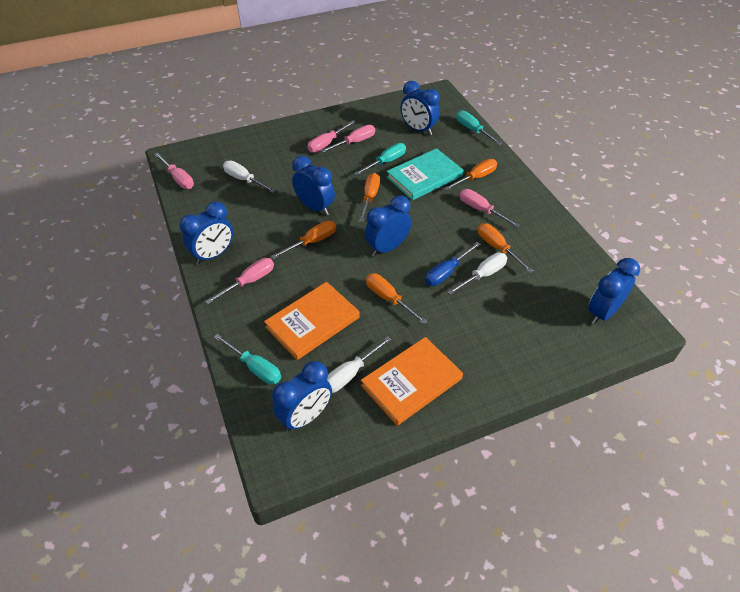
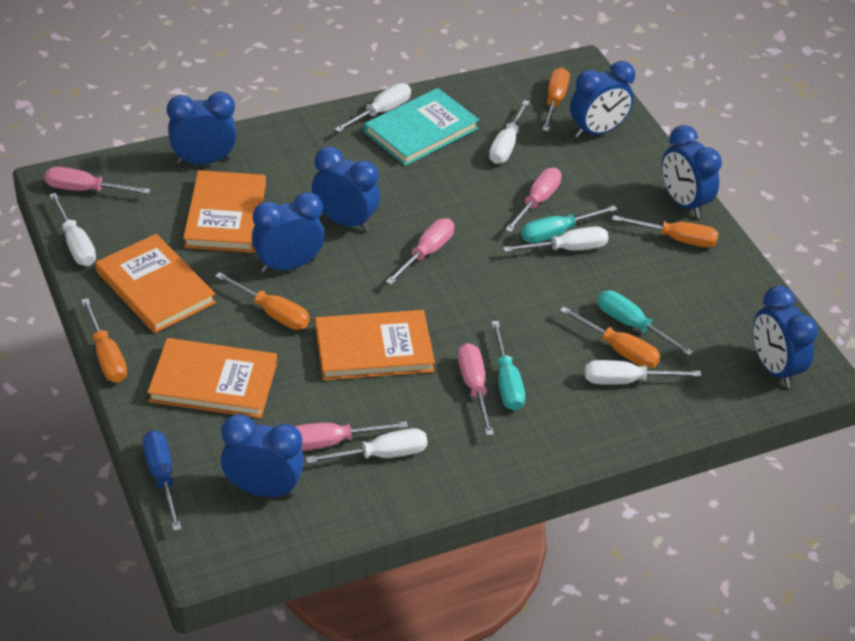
blue clock: 6 -> 7
orange book: 2 -> 4
white screwdriver: 3 -> 6

